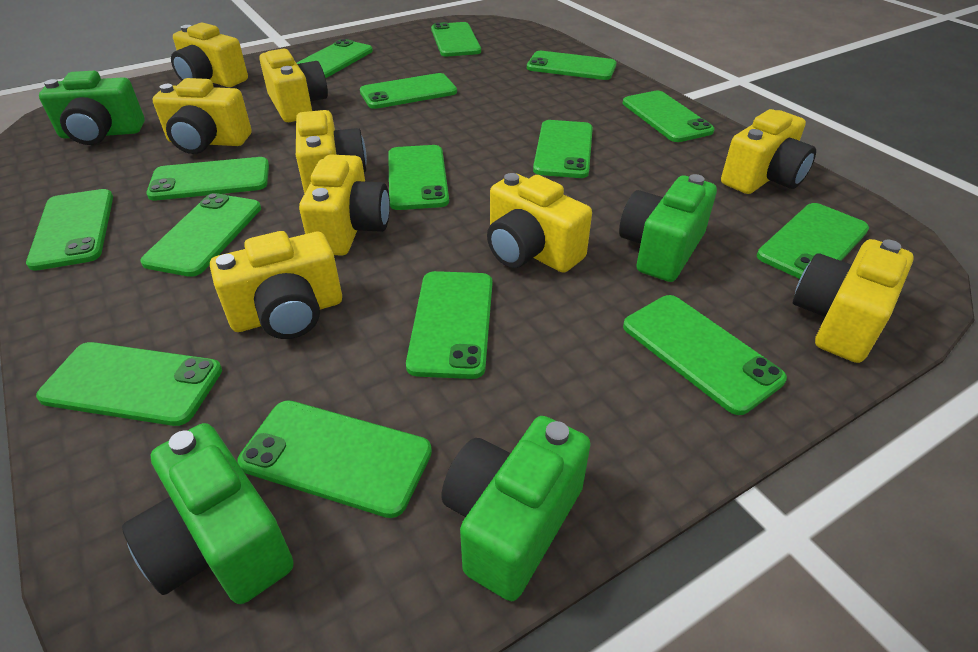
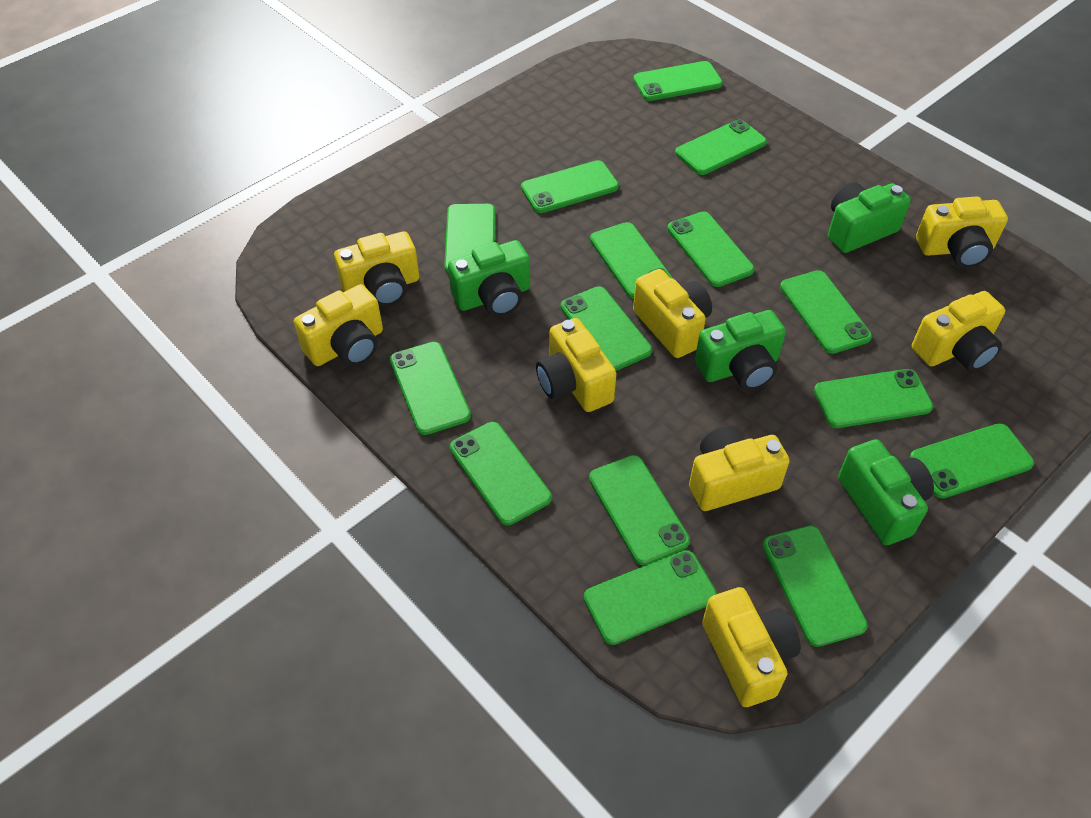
yellow camera: 9 -> 8

